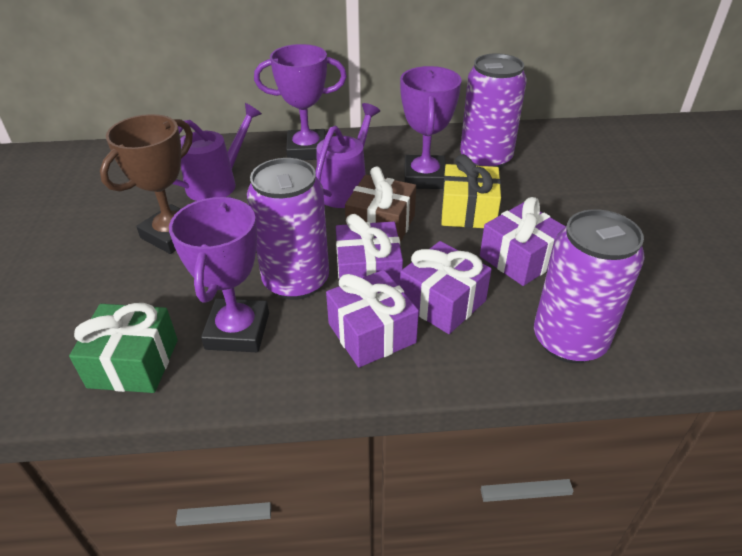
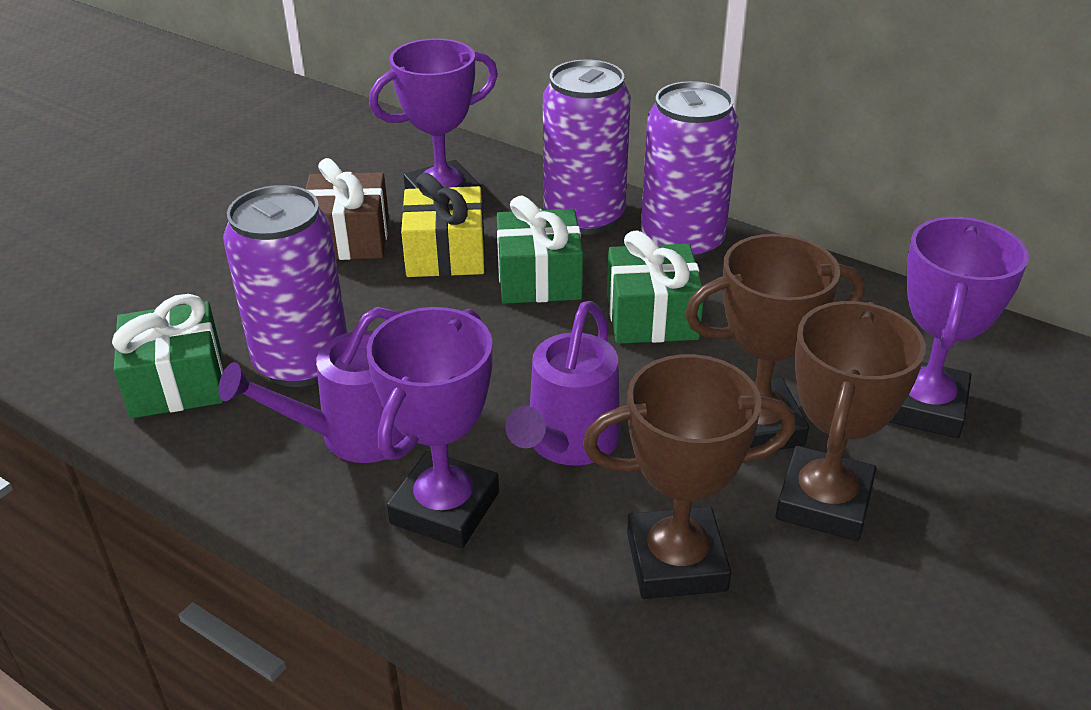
brown trophy: 1 -> 3
green gift: 1 -> 3
purple gift: 4 -> 0

